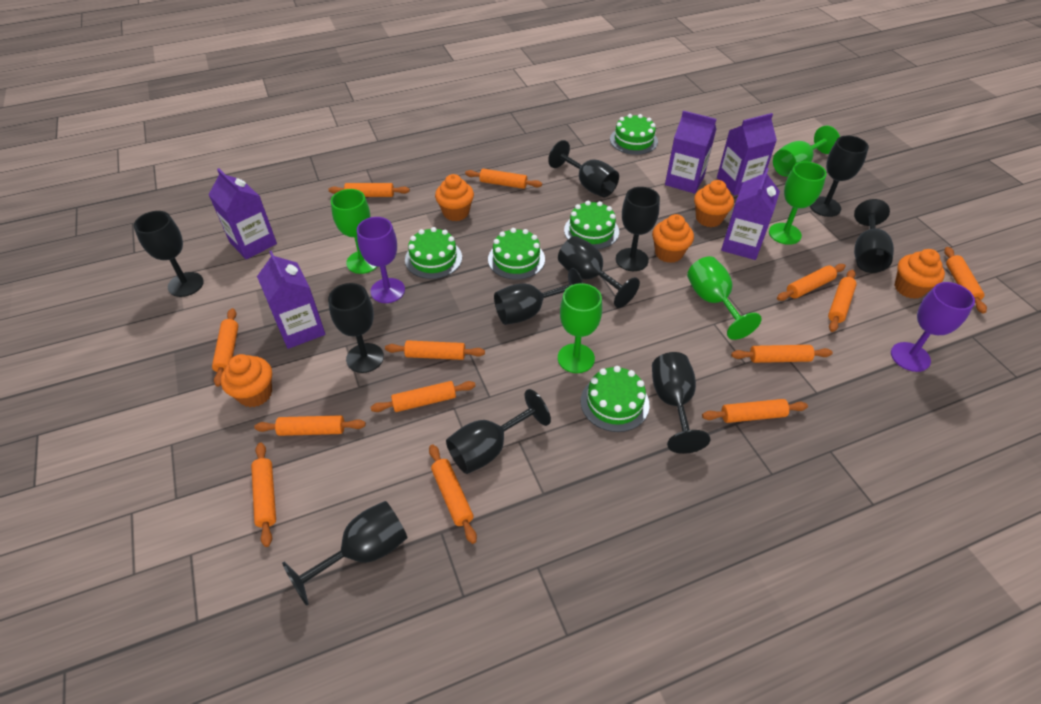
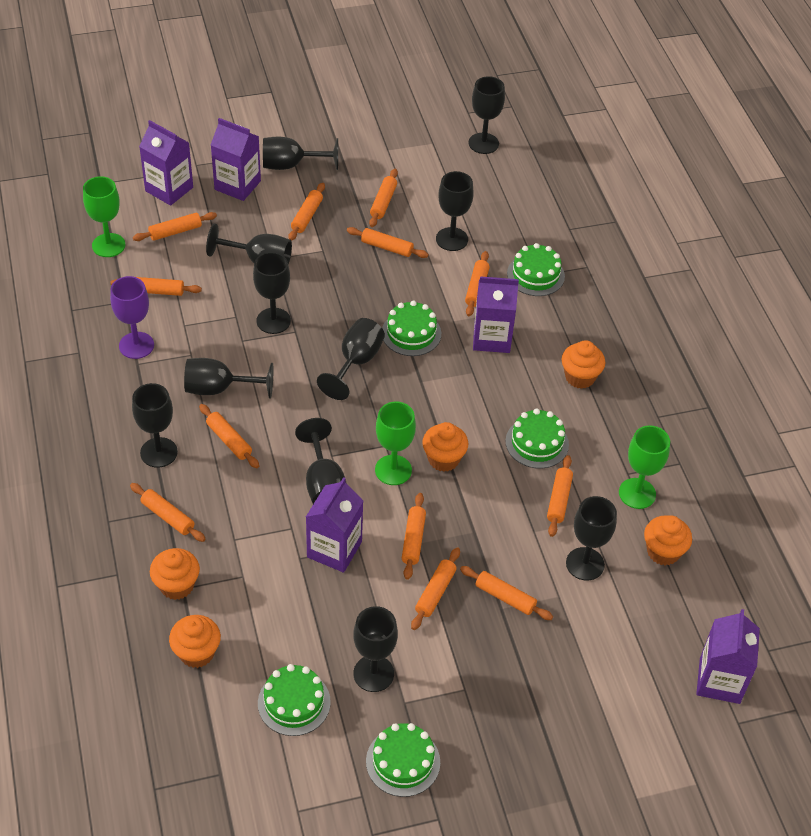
green goblet: 5 -> 3
orange rolling pin: 13 -> 12
purple goblet: 2 -> 1

